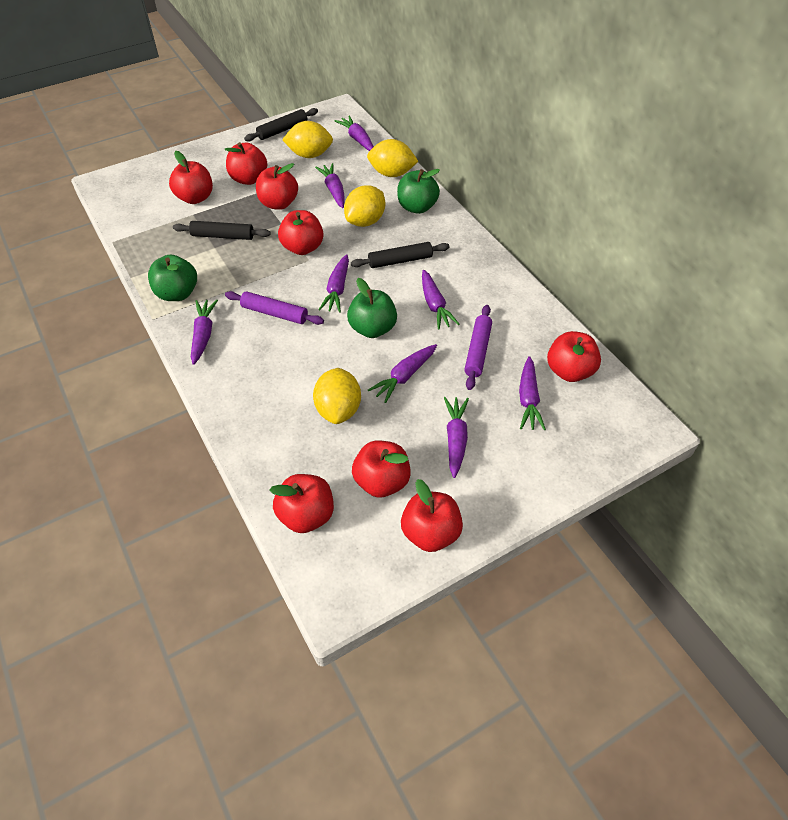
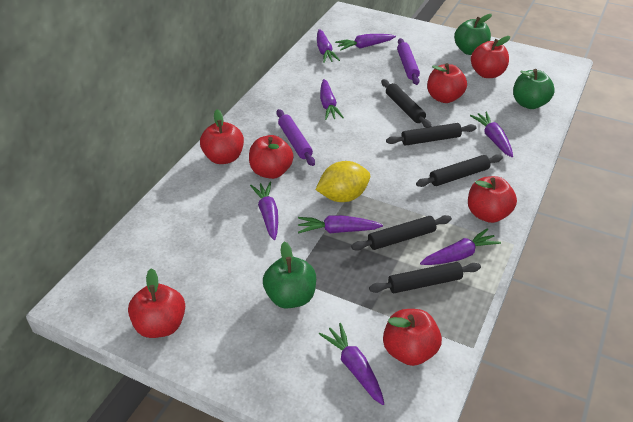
black rolling pin: 3 -> 5
red apple: 8 -> 7
yellow lemon: 4 -> 1

